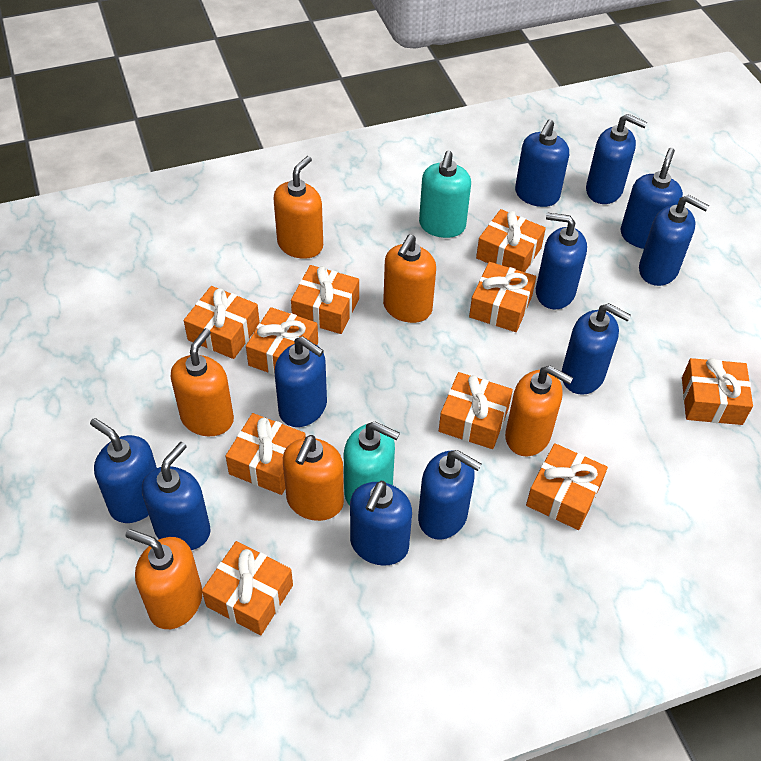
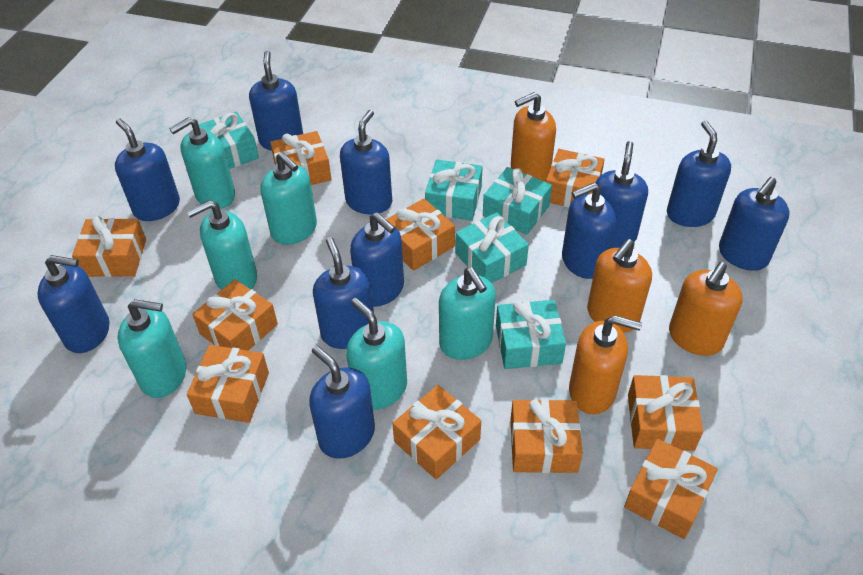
orange soap dispenser: 6 -> 4
turquoise gift: 0 -> 5
turquoise soap dispenser: 2 -> 6

